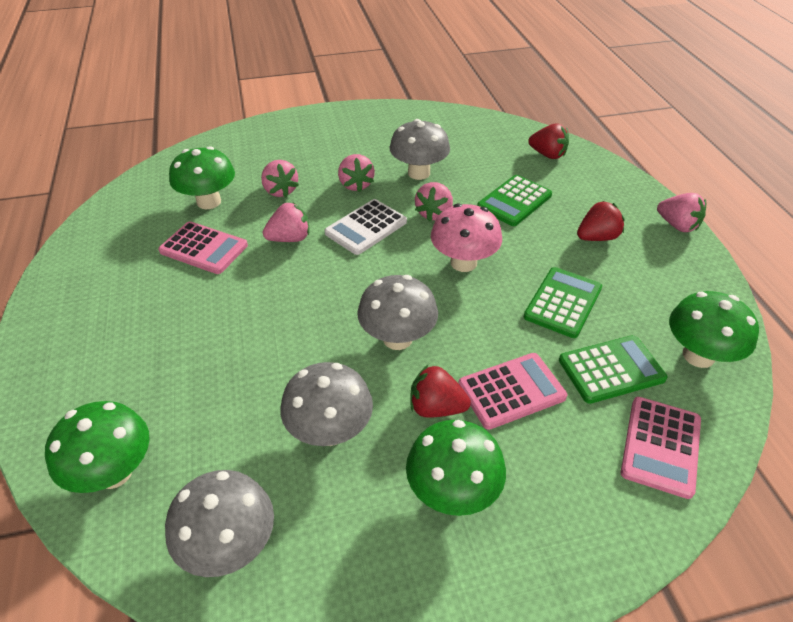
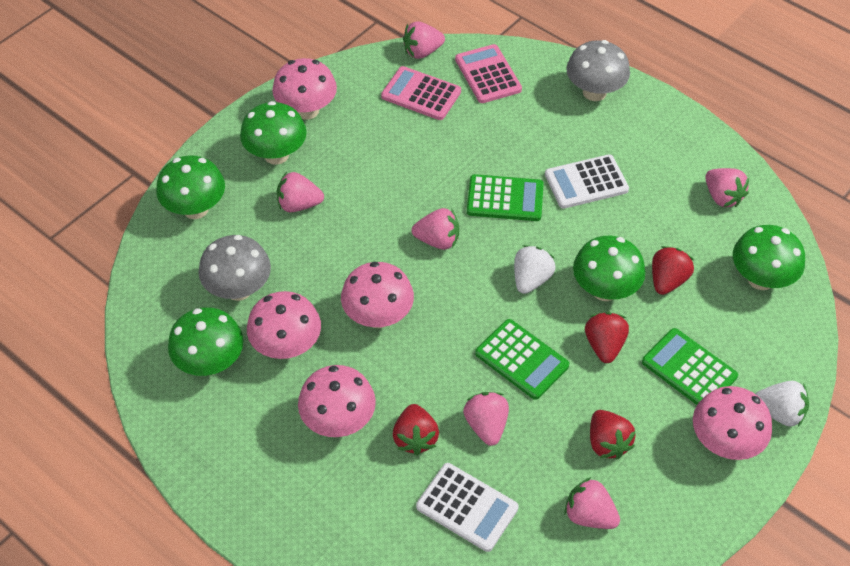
green mushroom: 4 -> 5
grey mushroom: 4 -> 2
pink calculator: 3 -> 2
pink mushroom: 1 -> 5
pink strawberry: 5 -> 6
red strawberry: 3 -> 4
white calculator: 1 -> 2
white strawberry: 0 -> 2

